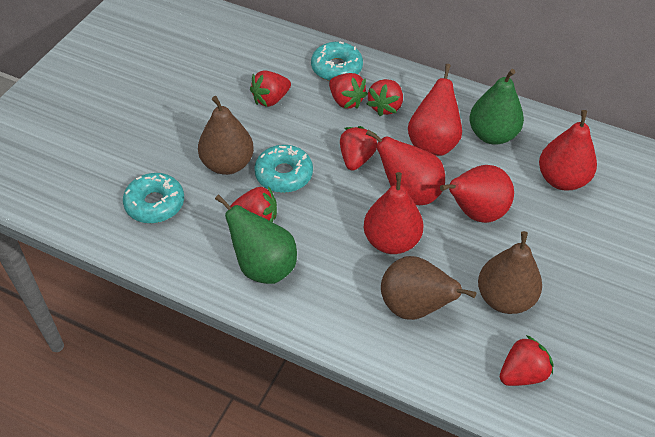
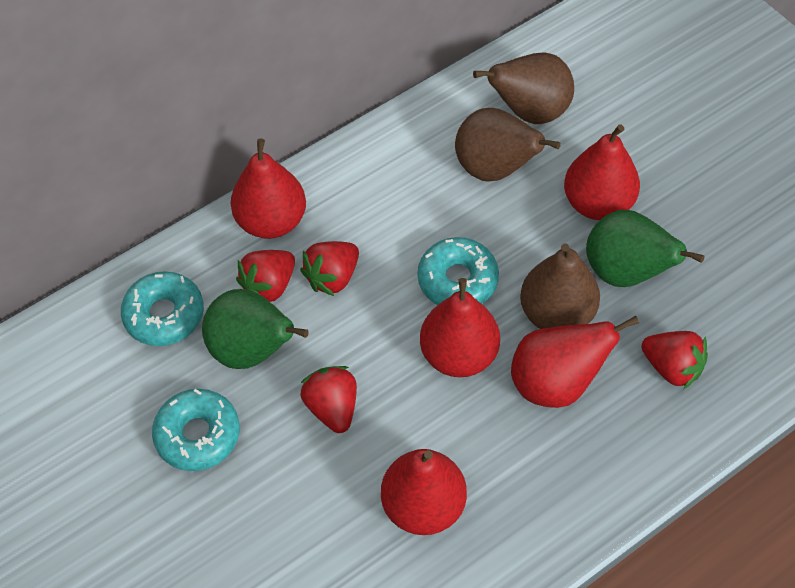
red strawberry: 6 -> 4

